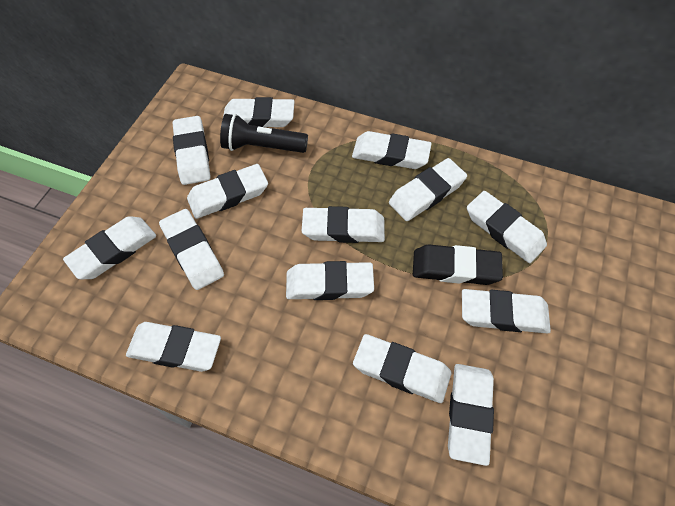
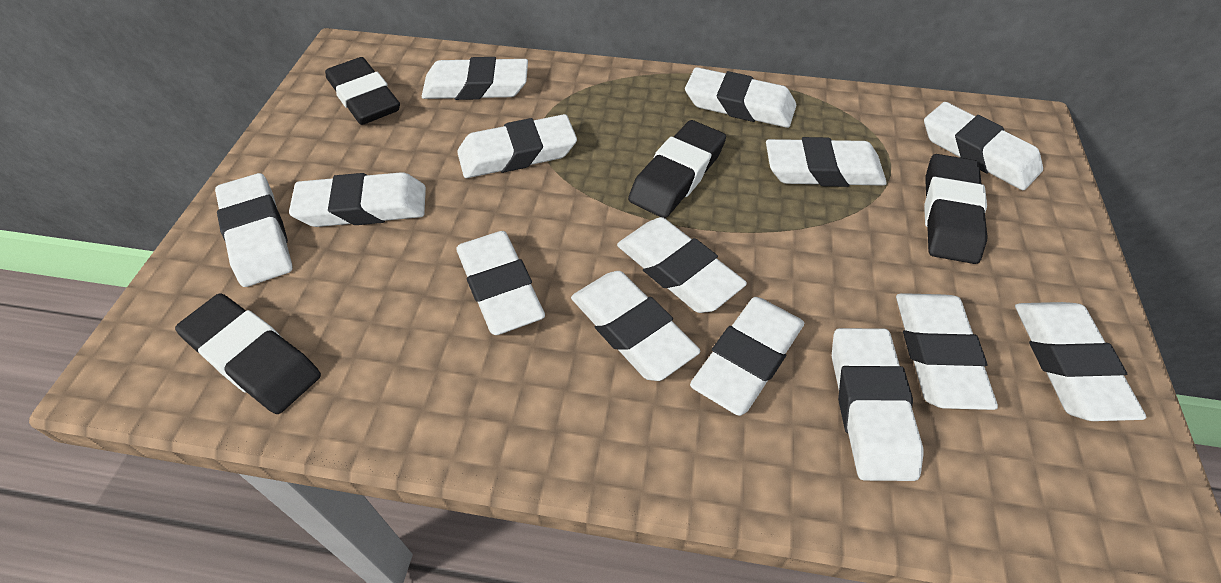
black eraser: 1 -> 4
black flashlight: 1 -> 0

